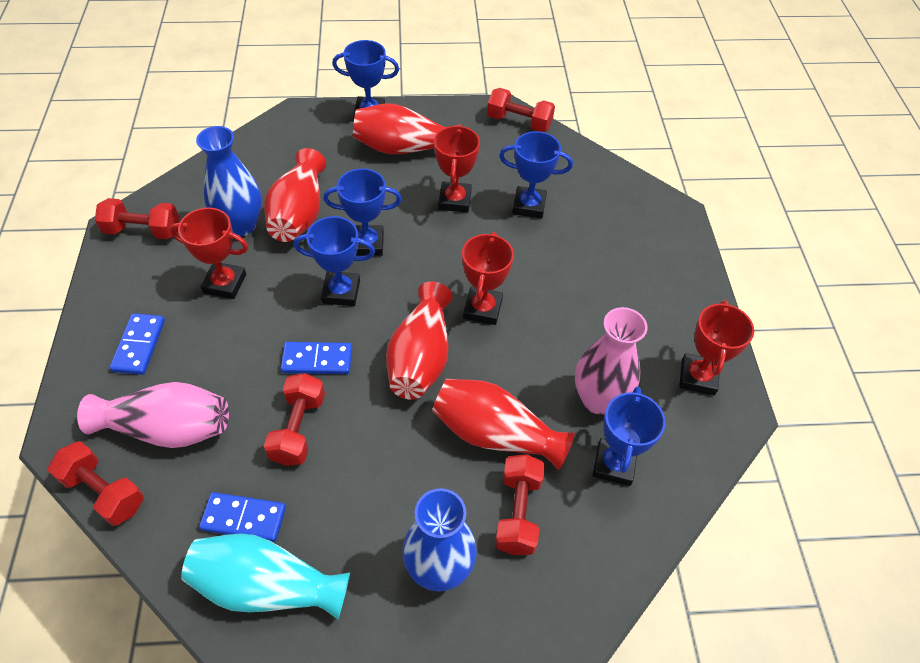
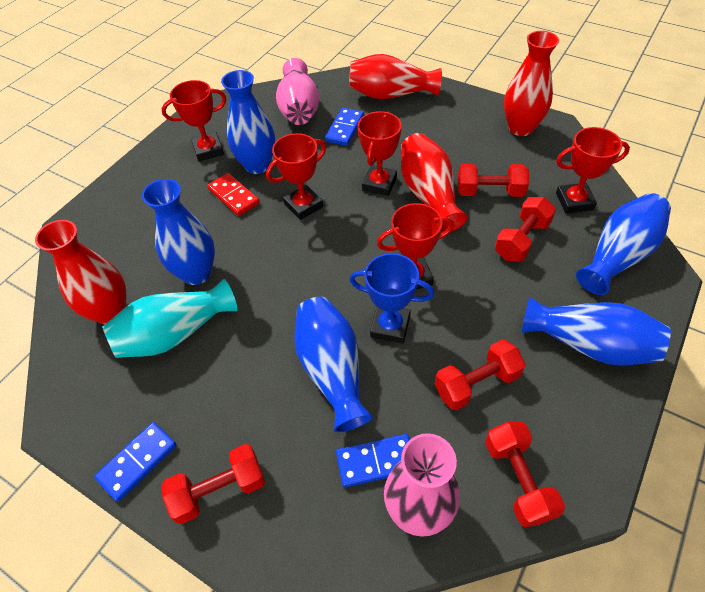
blue trophy: 5 -> 1
blue vase: 2 -> 5
red domino: 0 -> 1
red trophy: 4 -> 5

